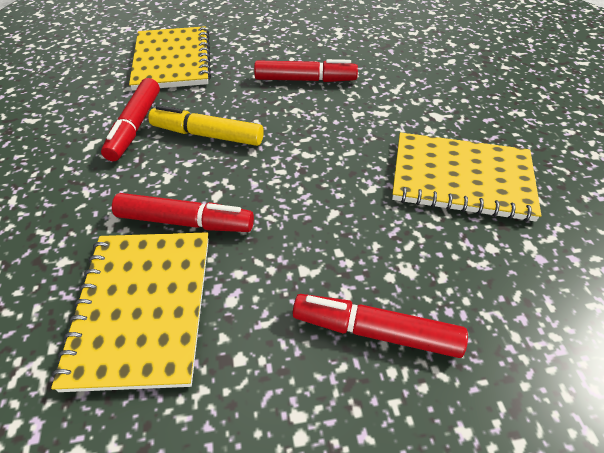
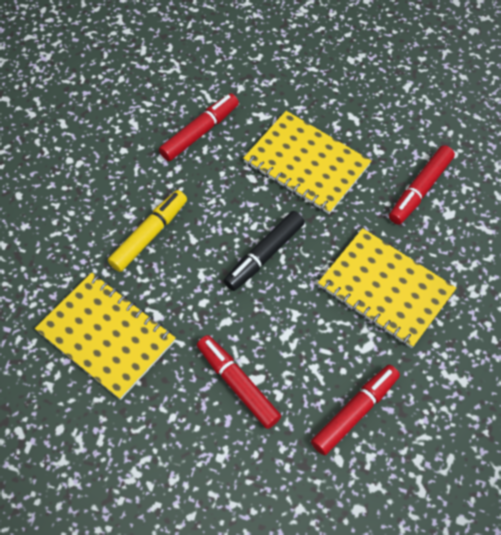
black marker: 0 -> 1

